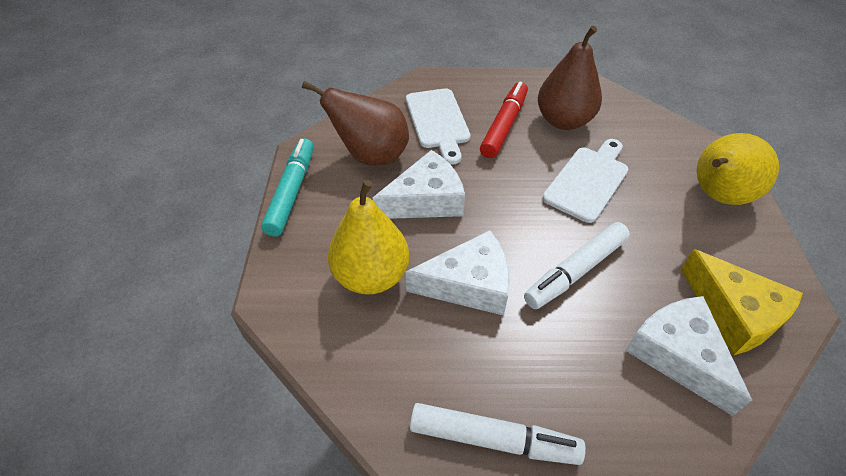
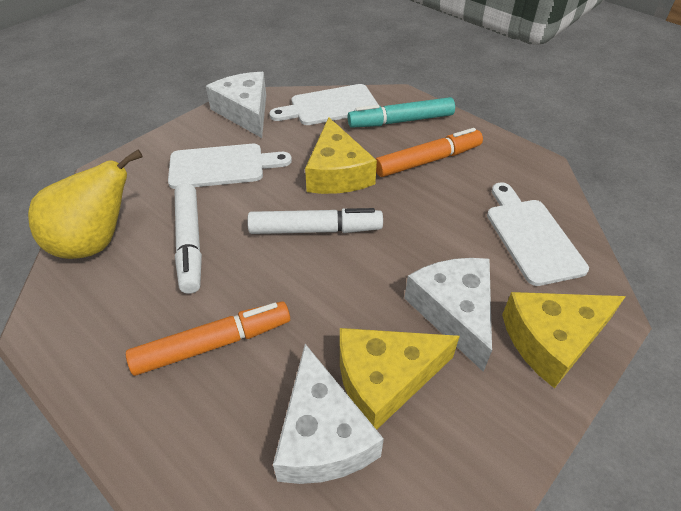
brown pear: 2 -> 0
orange marker: 0 -> 2
red marker: 1 -> 0
white cutting board: 2 -> 3
yellow cheese: 1 -> 3
yellow pear: 2 -> 1

